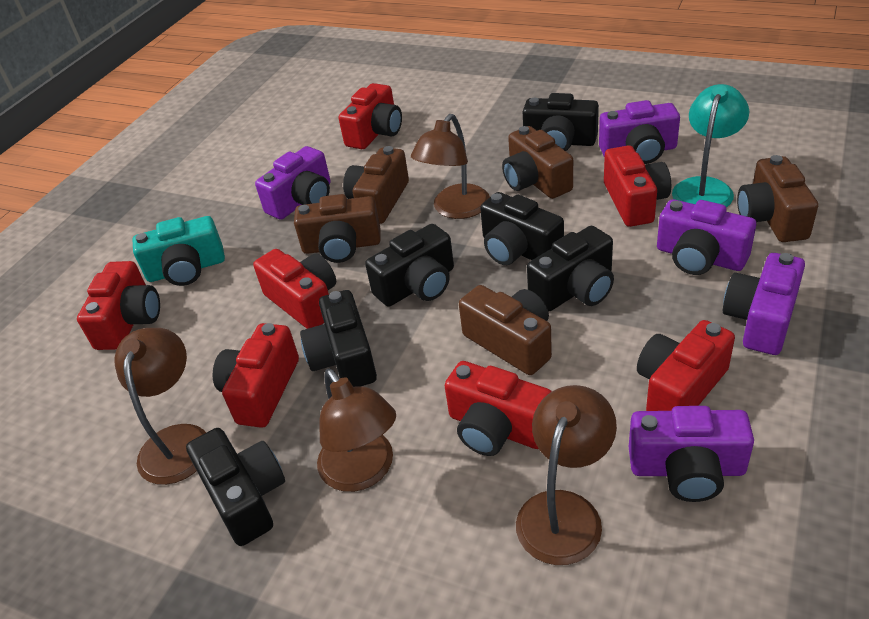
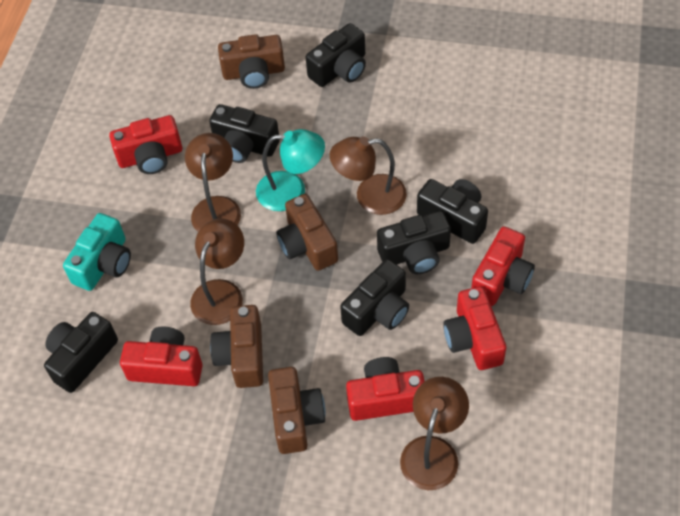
brown camera: 5 -> 4
purple camera: 5 -> 0
red camera: 7 -> 5

